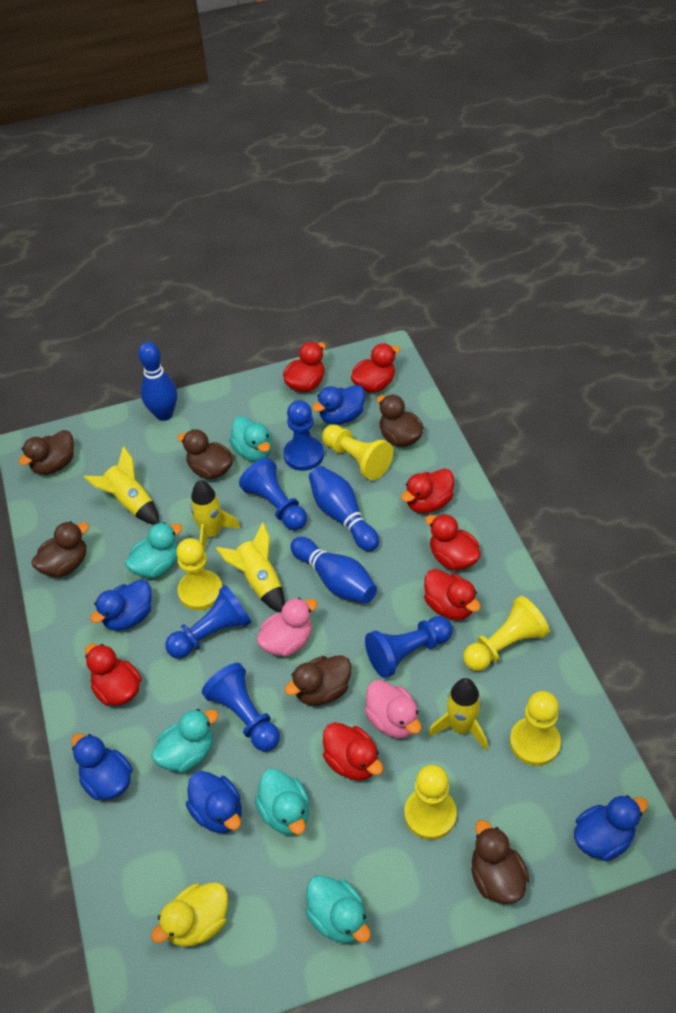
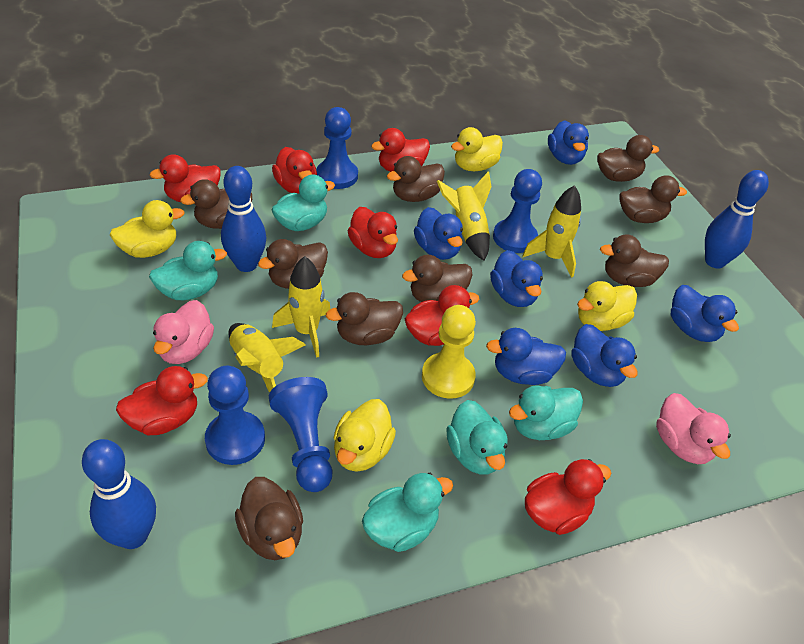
blue duck: 5 -> 6
blue pawn: 5 -> 4
brown duck: 6 -> 9
yellow duck: 1 -> 4
yellow pawn: 5 -> 1

